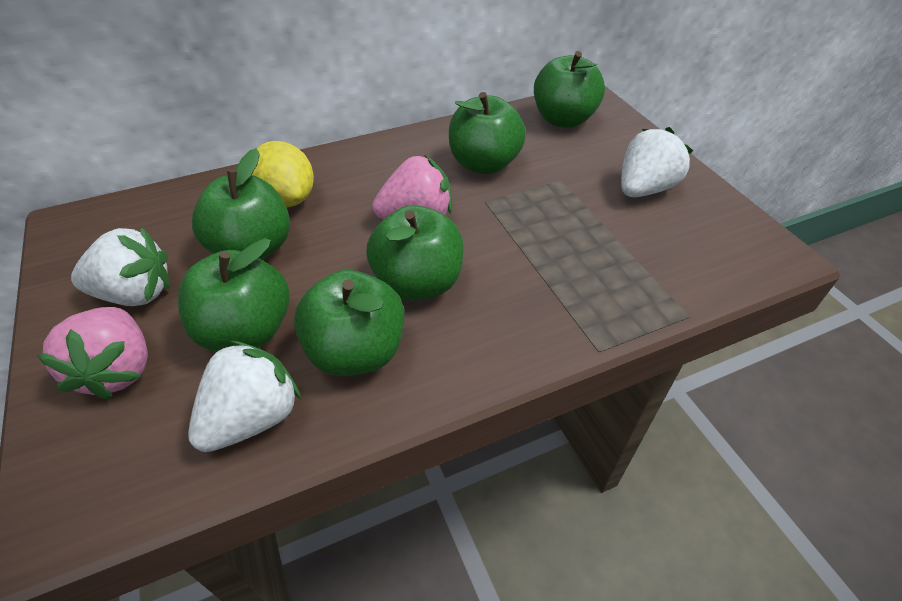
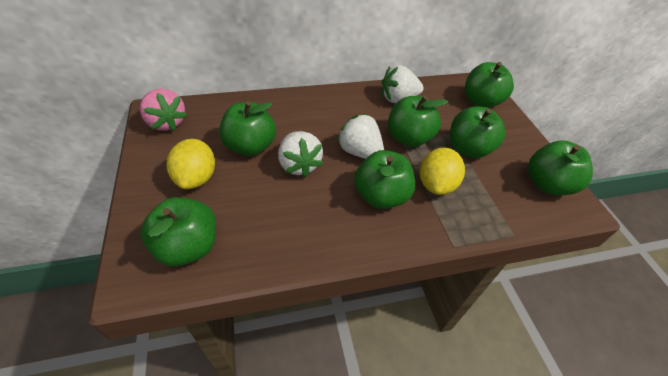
green apple: 6 -> 7
pink strawberry: 2 -> 1
yellow lemon: 1 -> 2

